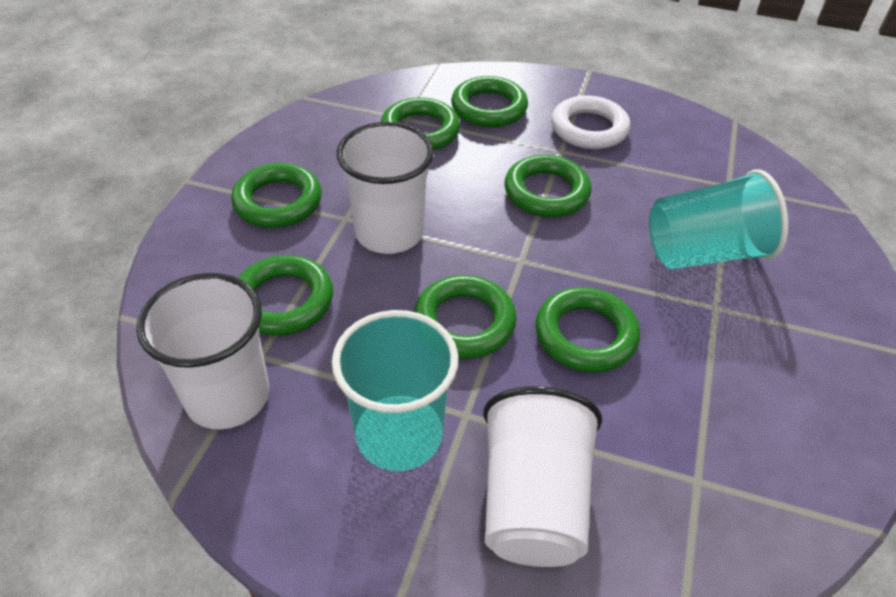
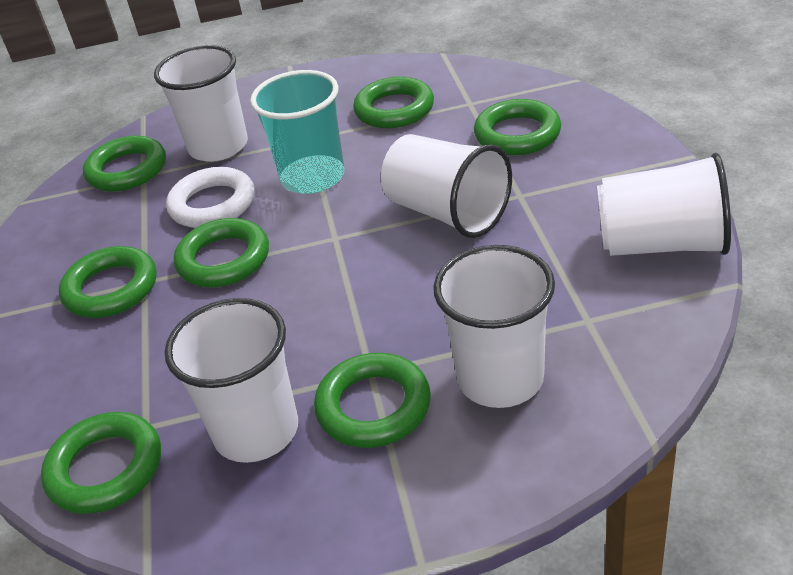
turquoise cup: 2 -> 1
white cup: 3 -> 5

